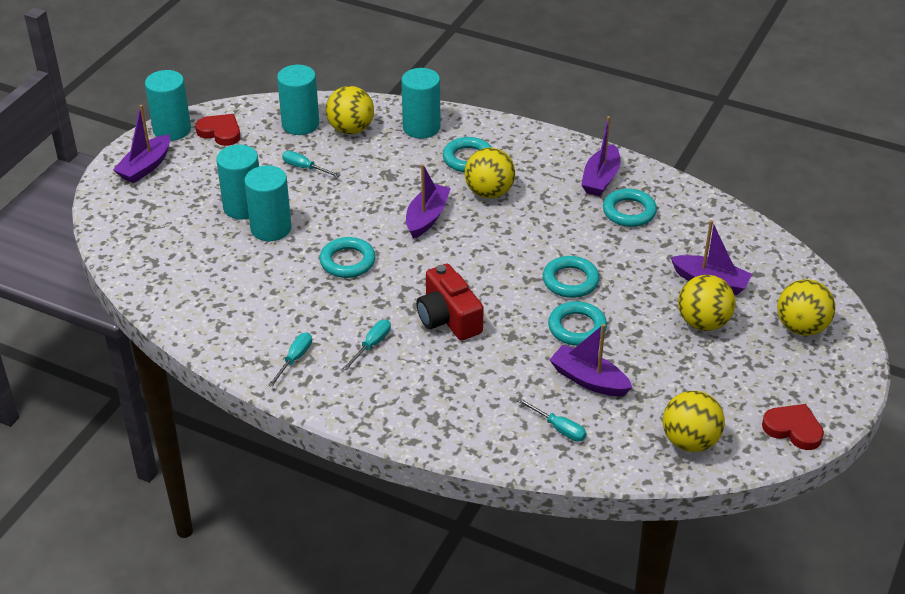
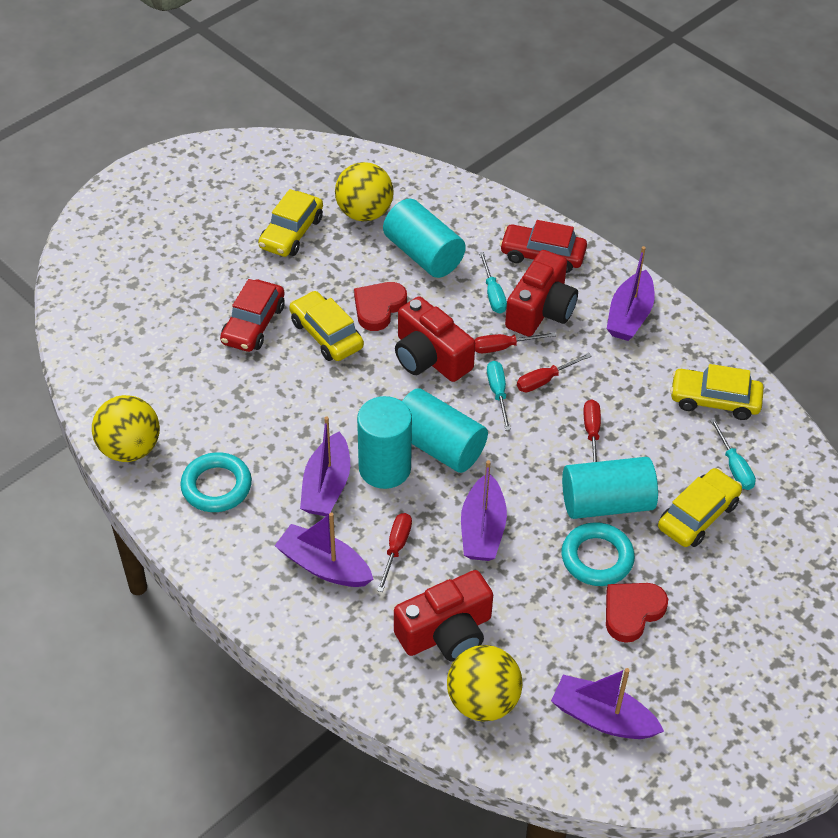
red camera: 1 -> 3
red car: 0 -> 2
red screwdriver: 0 -> 4
turquoise cylinder: 5 -> 4
turquoise ring: 5 -> 2
turquoise screwdriver: 4 -> 3
yellow ball: 5 -> 3
yellow car: 0 -> 4

